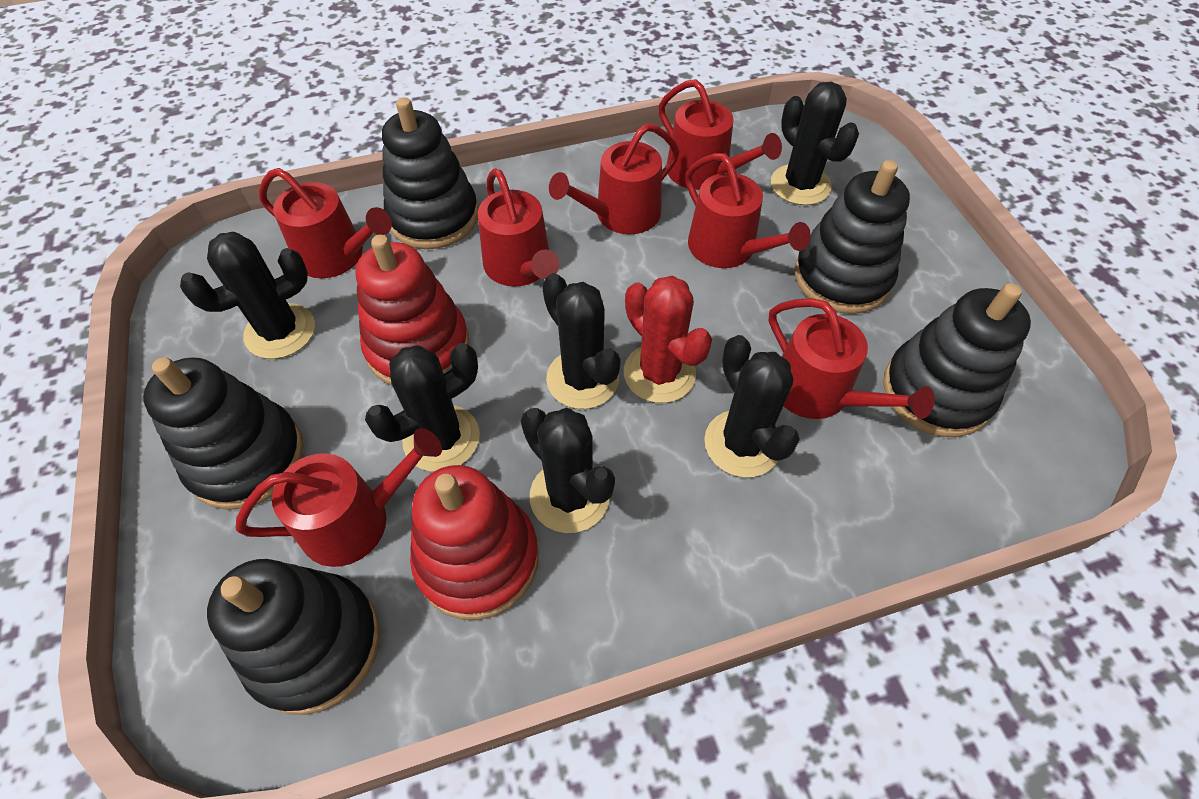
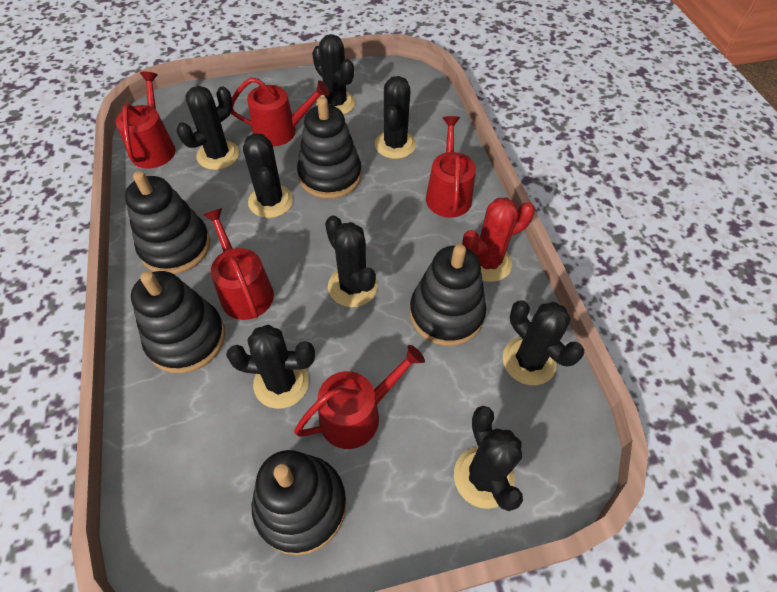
black cactus: 6 -> 8
red stacking toy: 2 -> 0
red watering can: 7 -> 5

